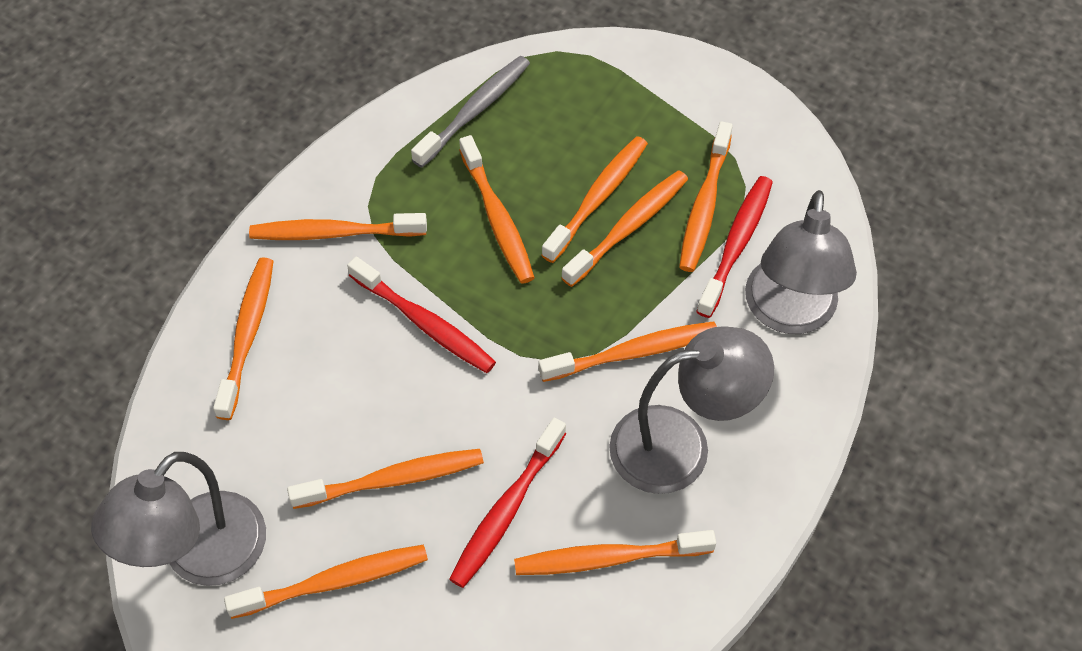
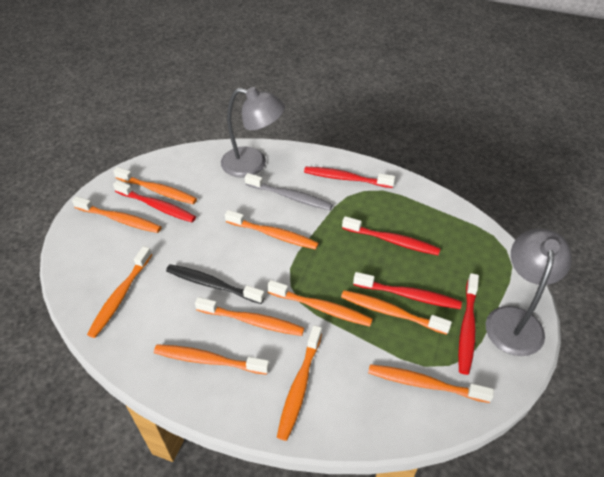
black toothbrush: 0 -> 1
grey lamp: 3 -> 2
red toothbrush: 3 -> 5

